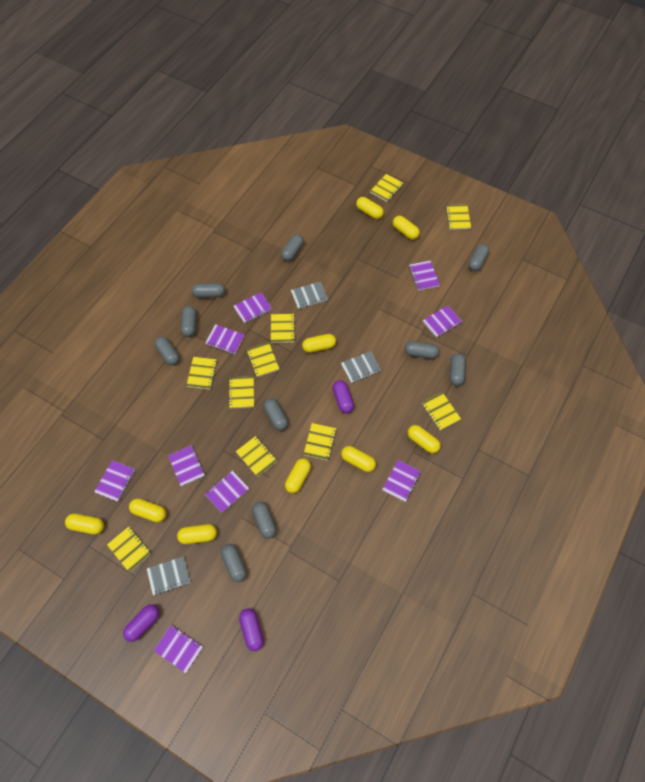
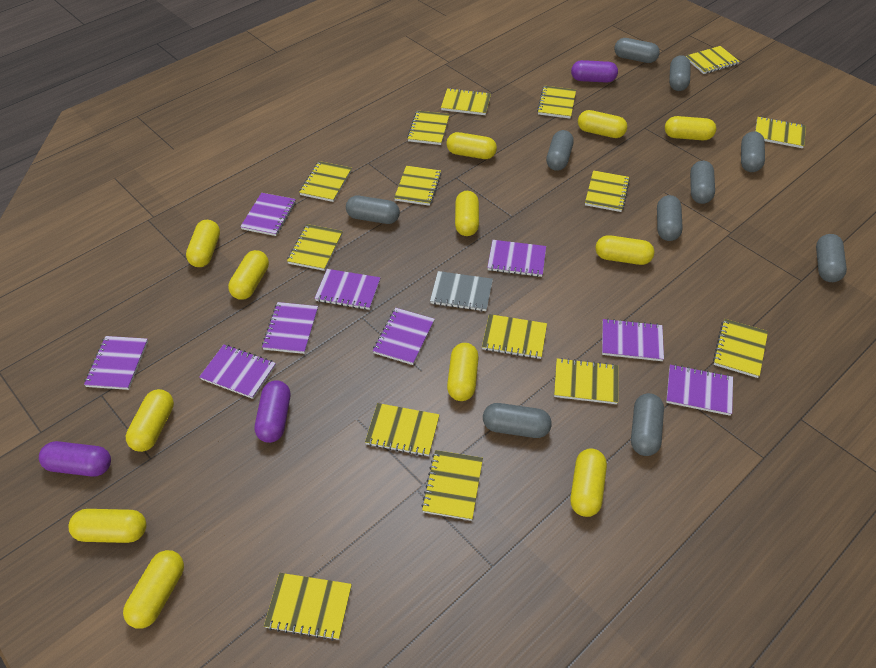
grey notebook: 3 -> 1
yellow capsule: 9 -> 12
yellow notebook: 10 -> 15

